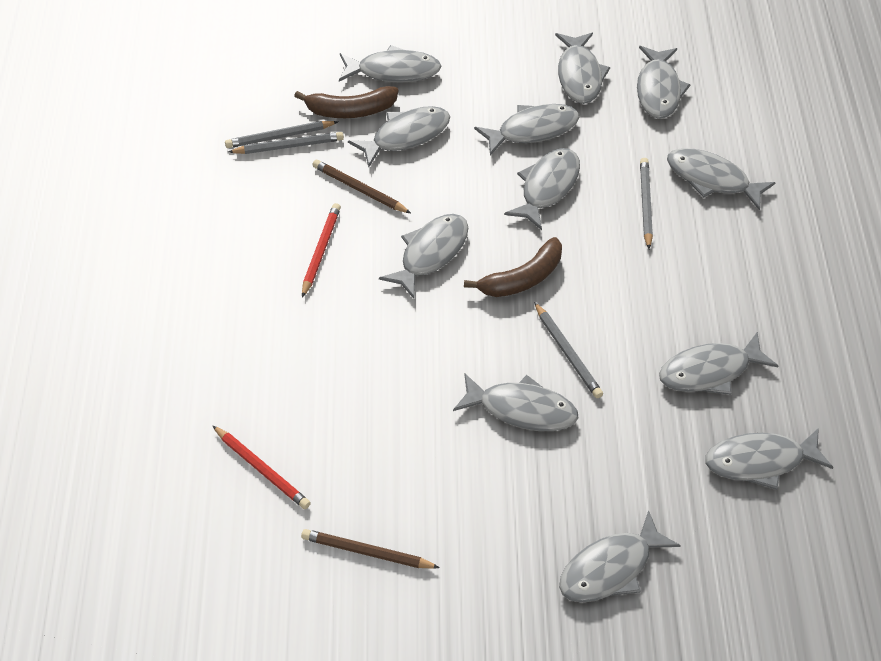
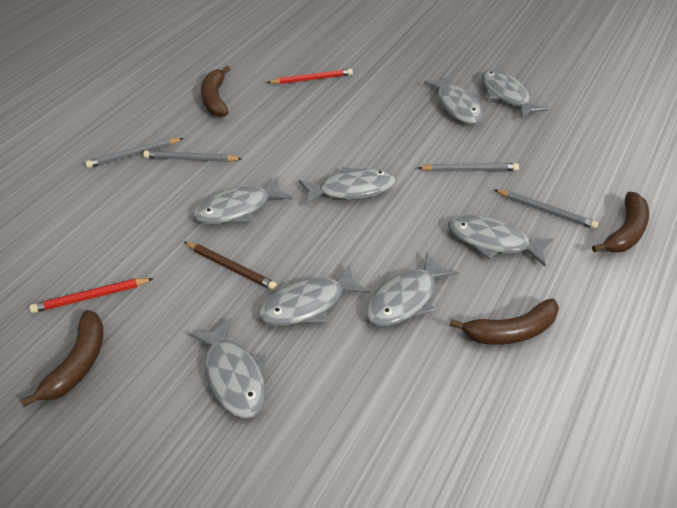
brown banana: 2 -> 4
brown pencil: 2 -> 1
grey fish: 12 -> 8

